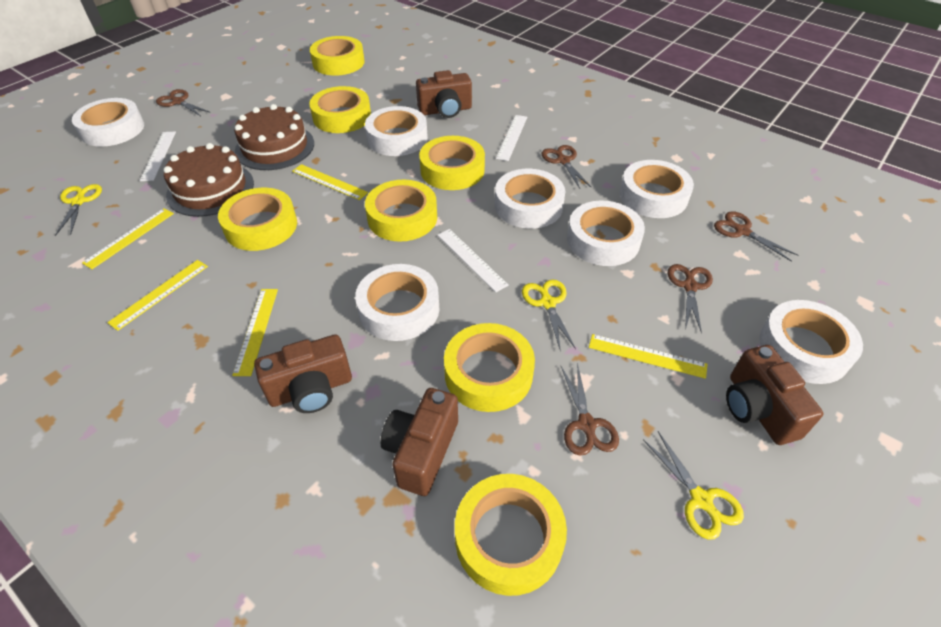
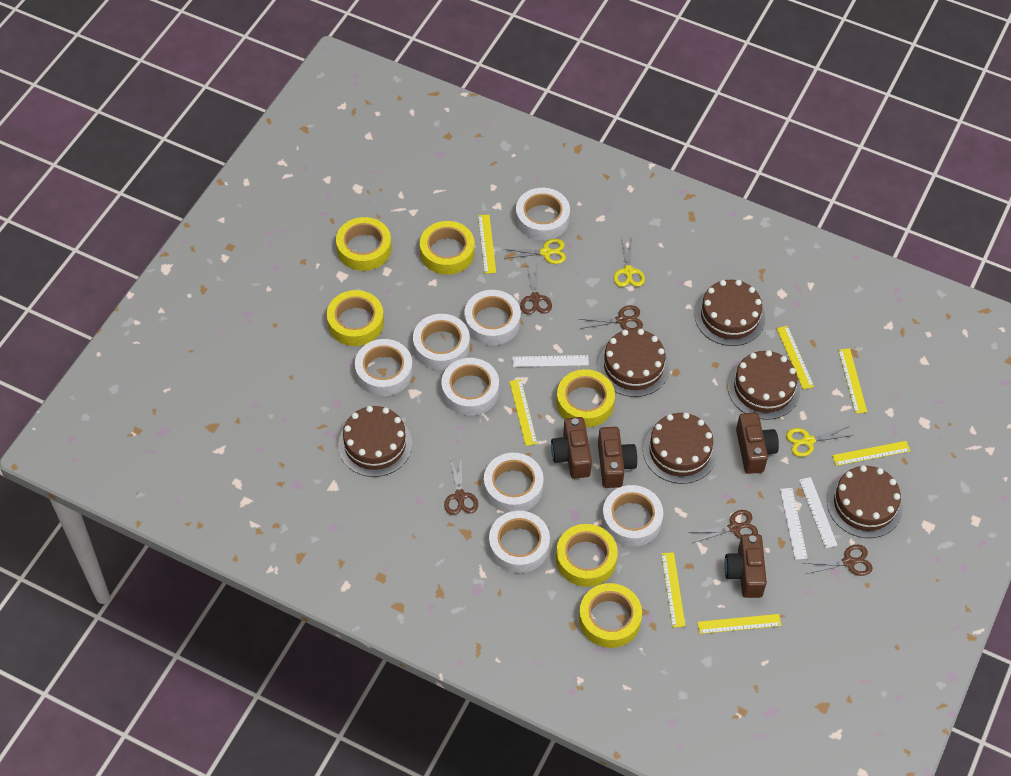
brown cake: 2 -> 6
white tape: 7 -> 8
yellow ruler: 5 -> 7
yellow tape: 7 -> 6

